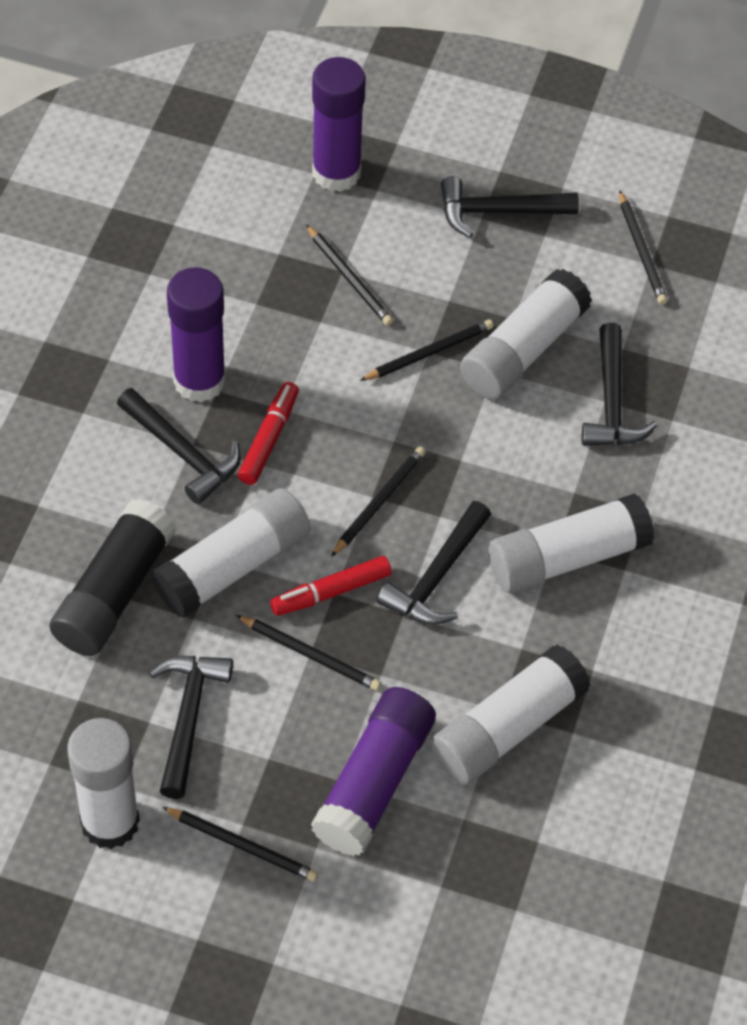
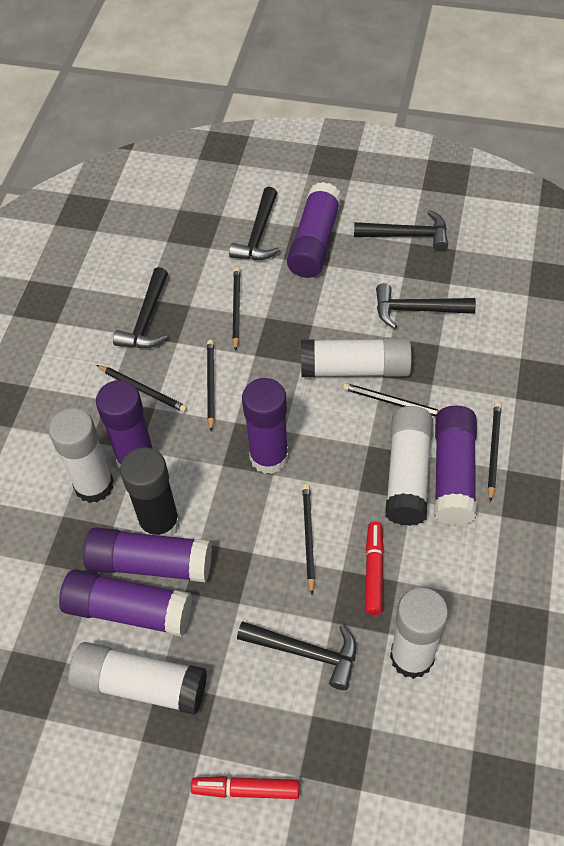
purple glue stick: 3 -> 6

